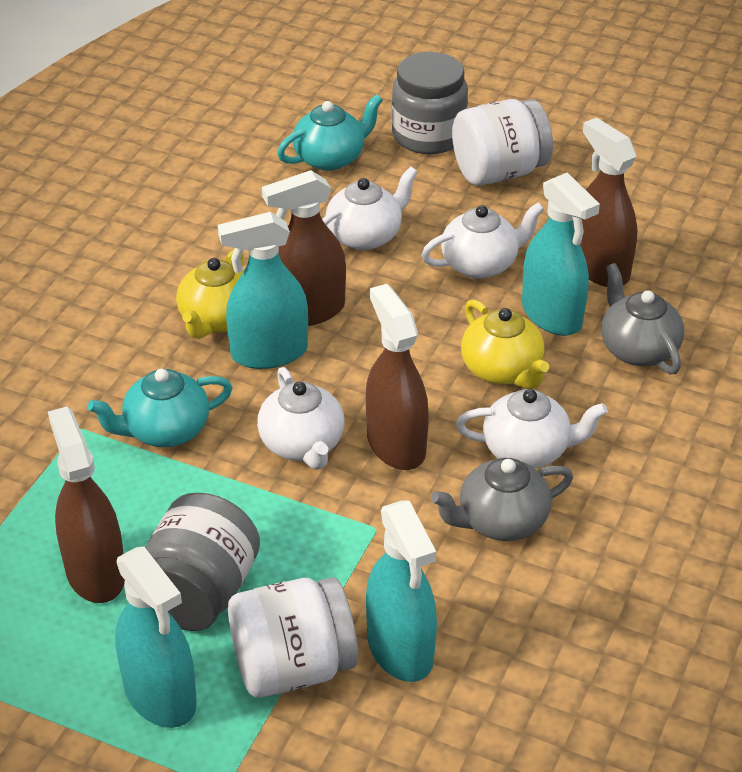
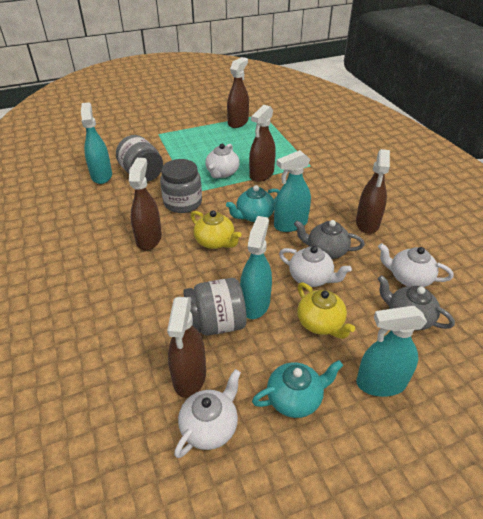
brown spray bottle: 4 -> 5
grey jar: 2 -> 3
white jar: 2 -> 0

